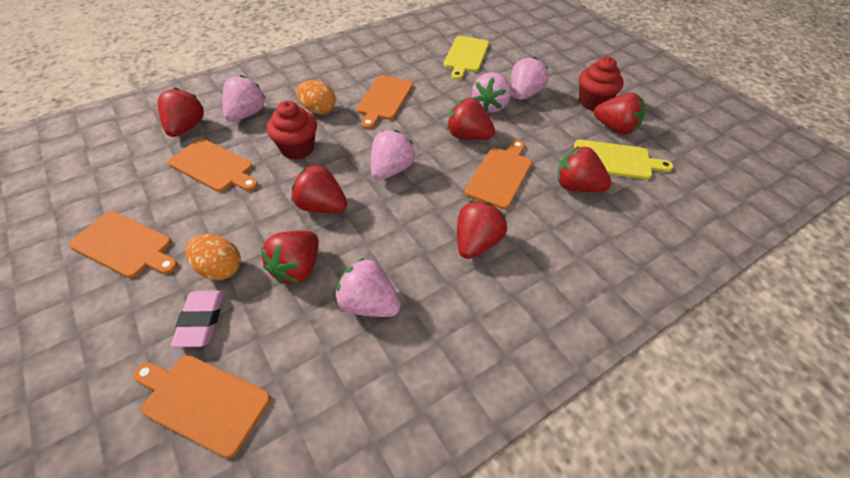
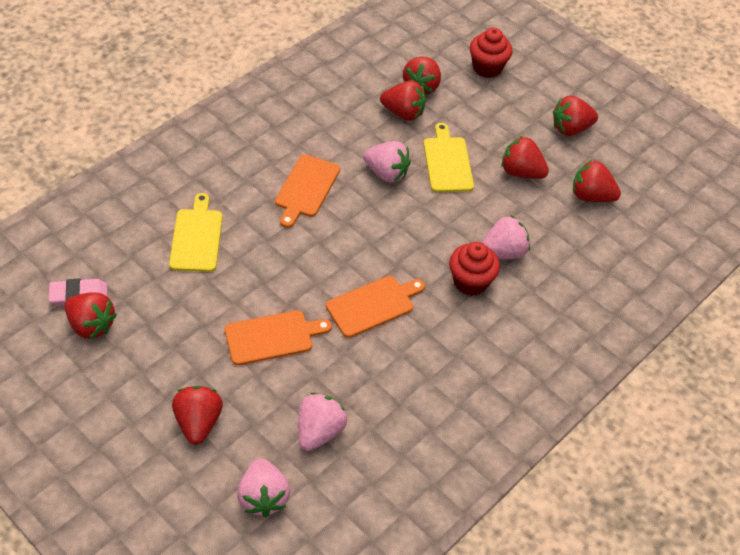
orange cutting board: 5 -> 3
orange egg: 2 -> 0
pink strawberry: 5 -> 4

